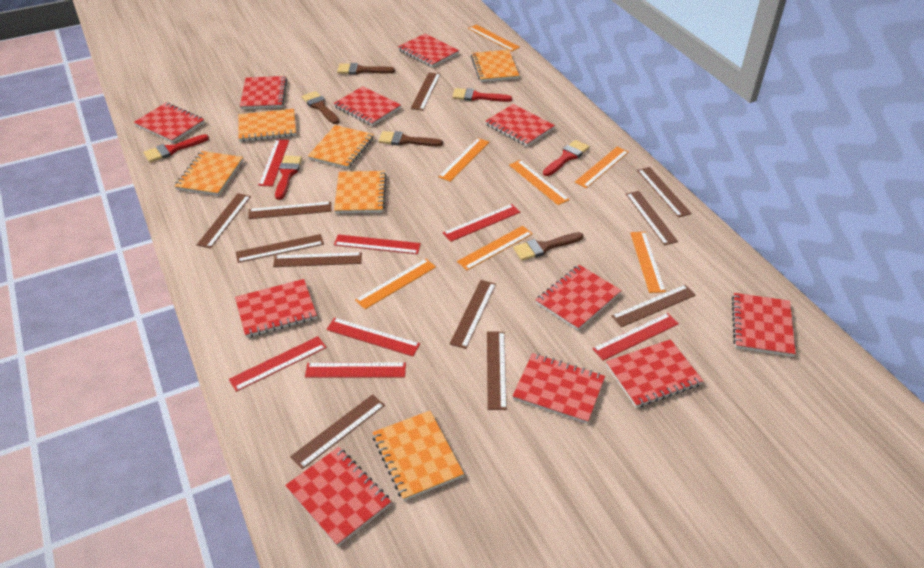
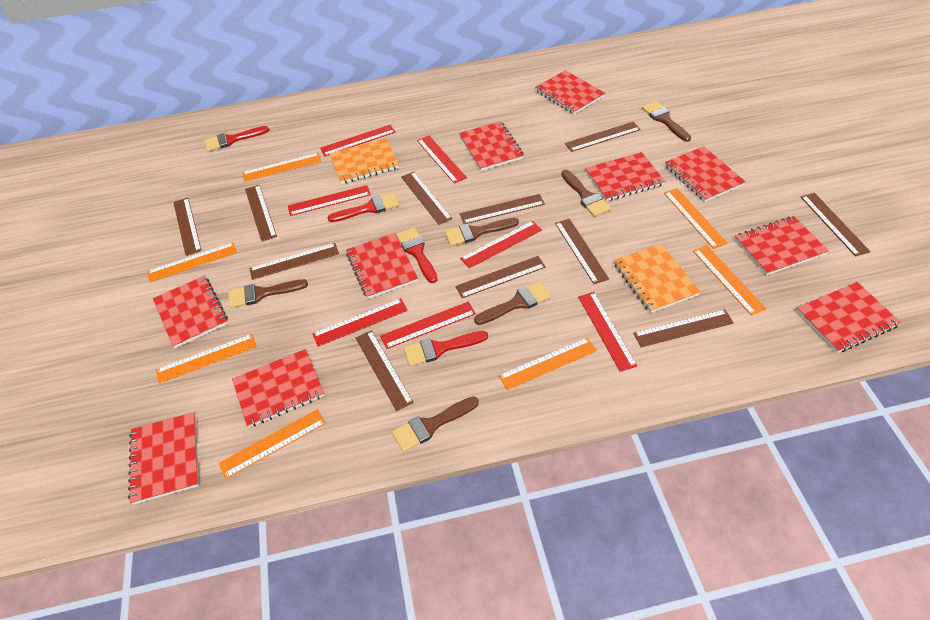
brown brush: 4 -> 6
orange notebook: 6 -> 2
red notebook: 11 -> 10

